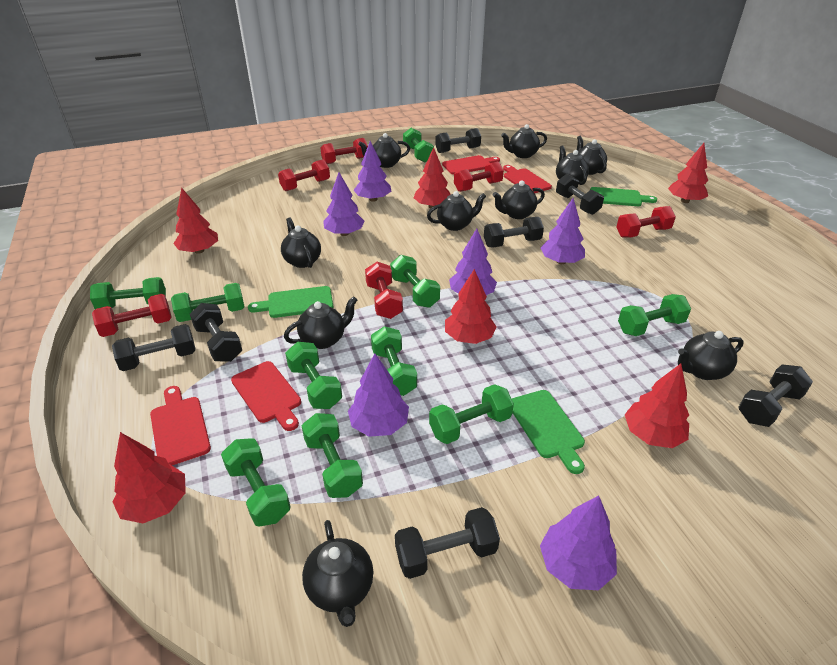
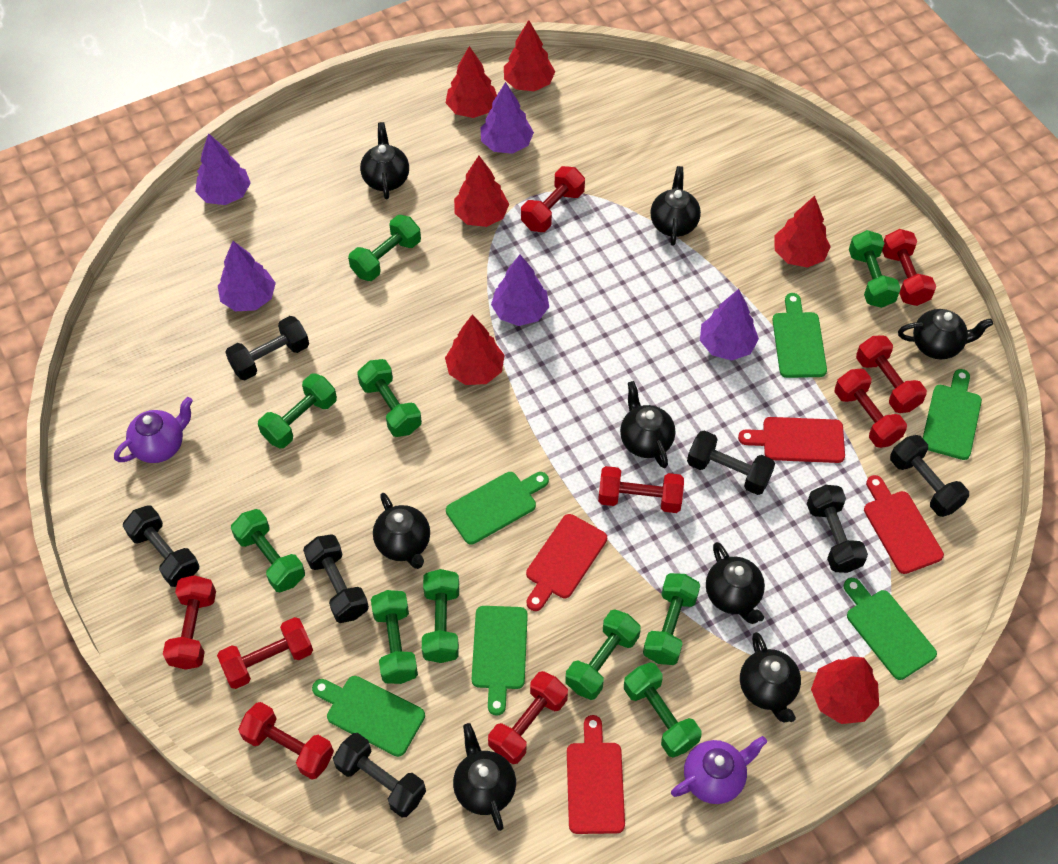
black teapot: 10 -> 8
green cutting board: 3 -> 6
purple teapot: 0 -> 2
purple tree: 6 -> 5
red dumbbell: 6 -> 9

